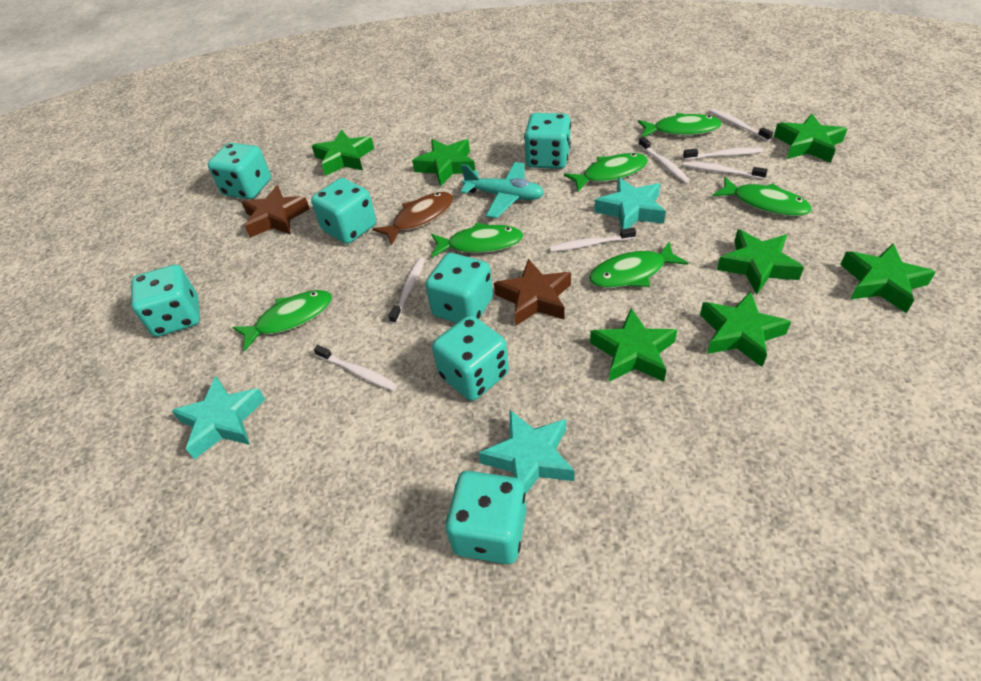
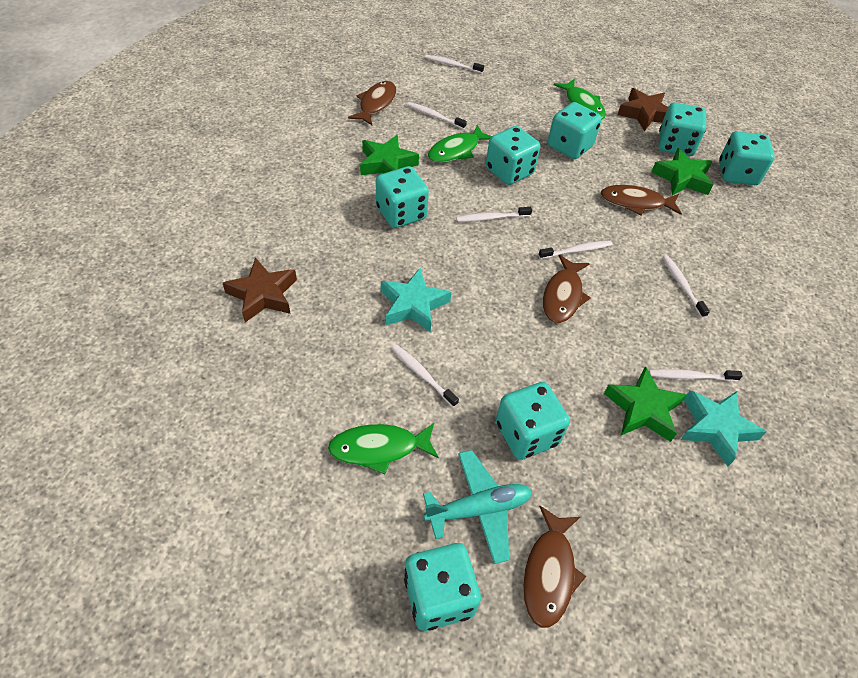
brown fish: 1 -> 4
green fish: 6 -> 3
green star: 7 -> 3
turquoise star: 3 -> 2

